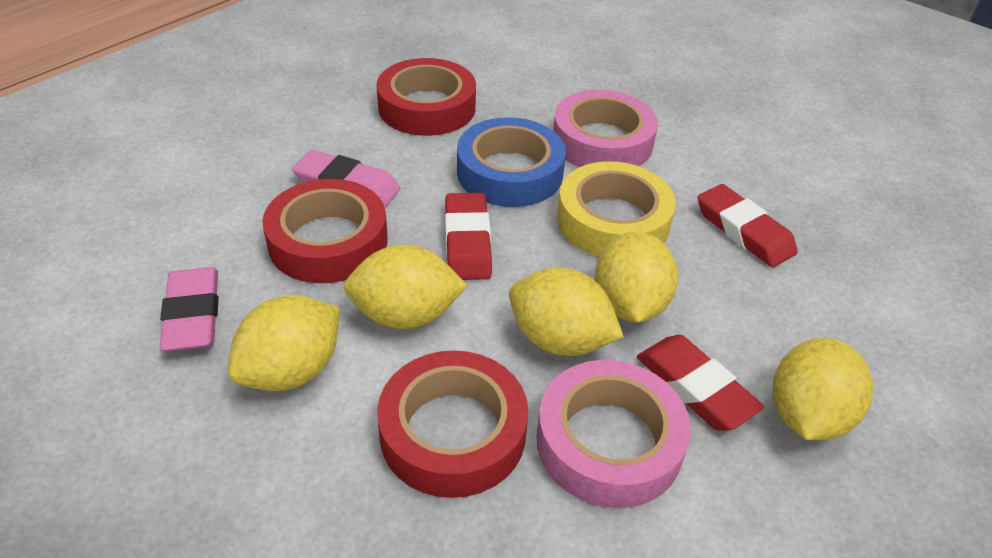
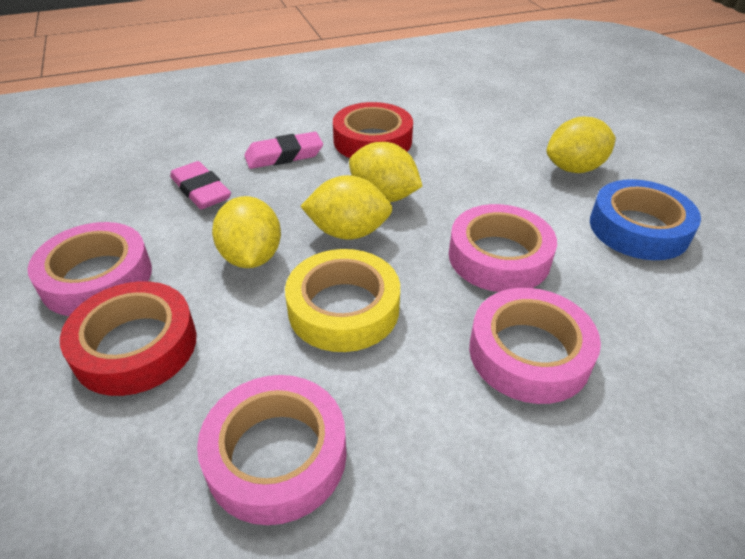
pink tape: 2 -> 4
red eraser: 3 -> 0
red tape: 3 -> 2
yellow lemon: 5 -> 4

